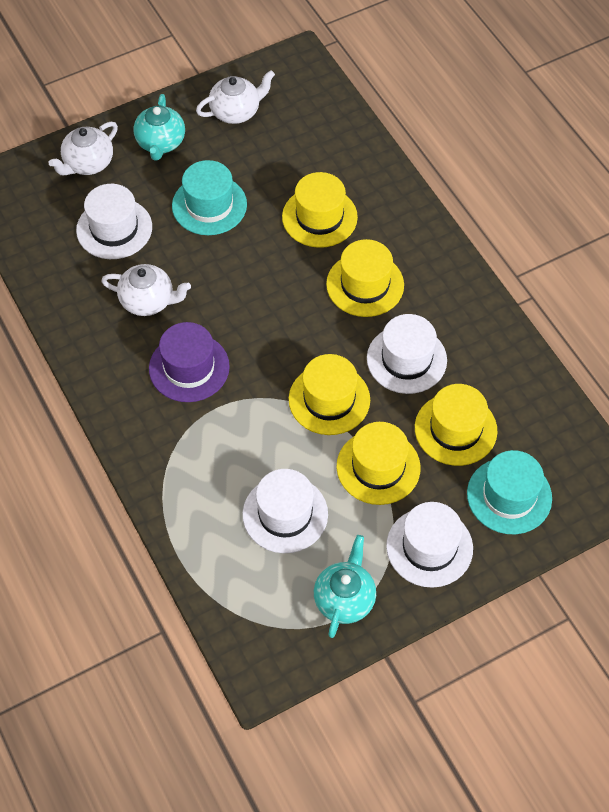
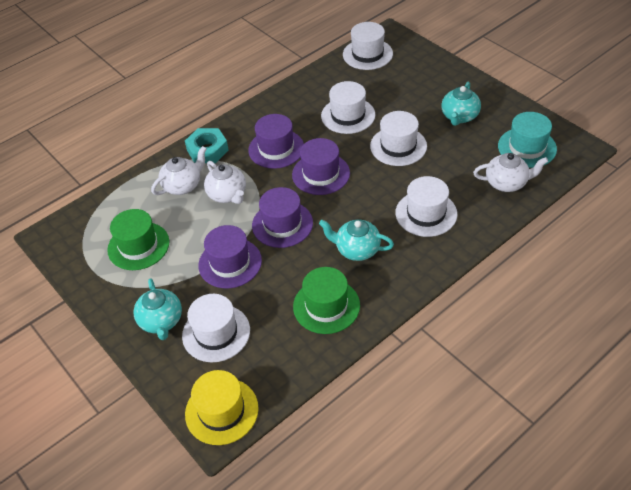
green hat: 0 -> 2
purple hat: 1 -> 4
turquoise hat: 2 -> 1
turquoise nut: 0 -> 1
turquoise teapot: 2 -> 3
white hat: 4 -> 5
yellow hat: 5 -> 1

